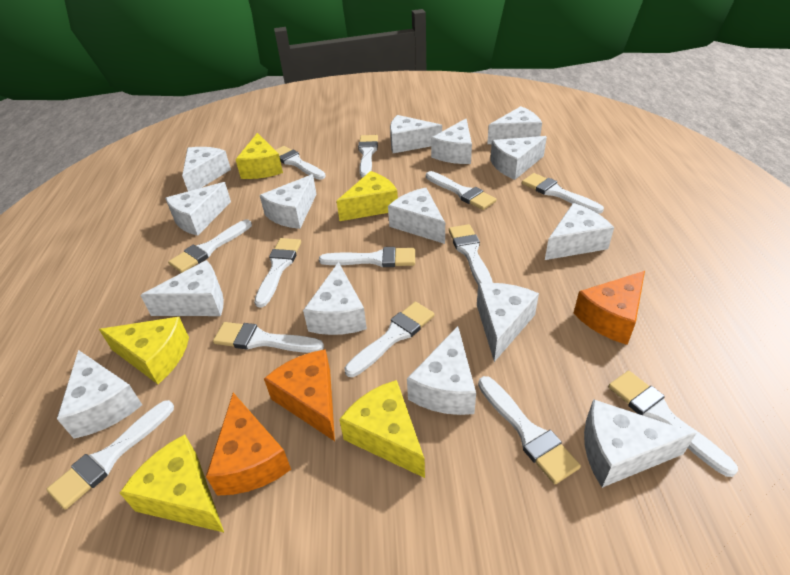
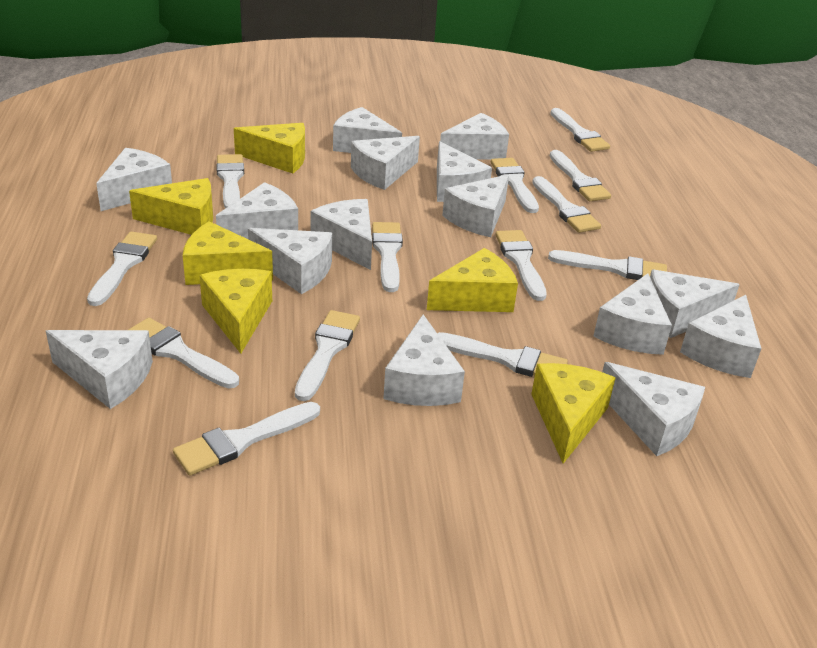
orange cheese: 3 -> 0
yellow cheese: 5 -> 6

